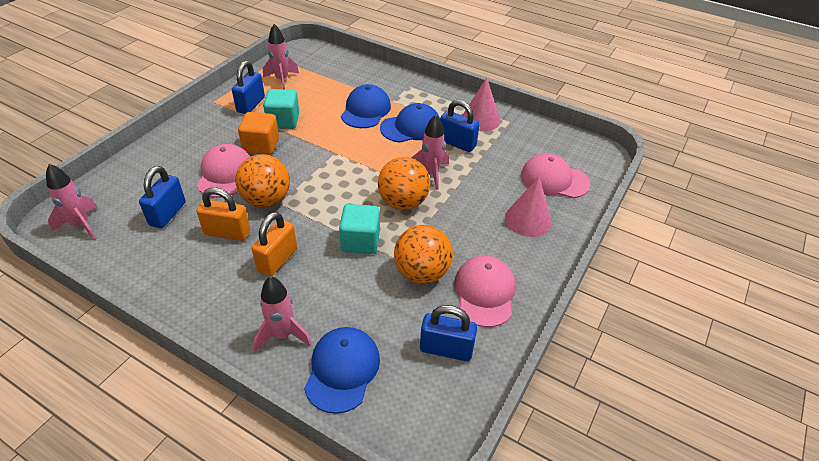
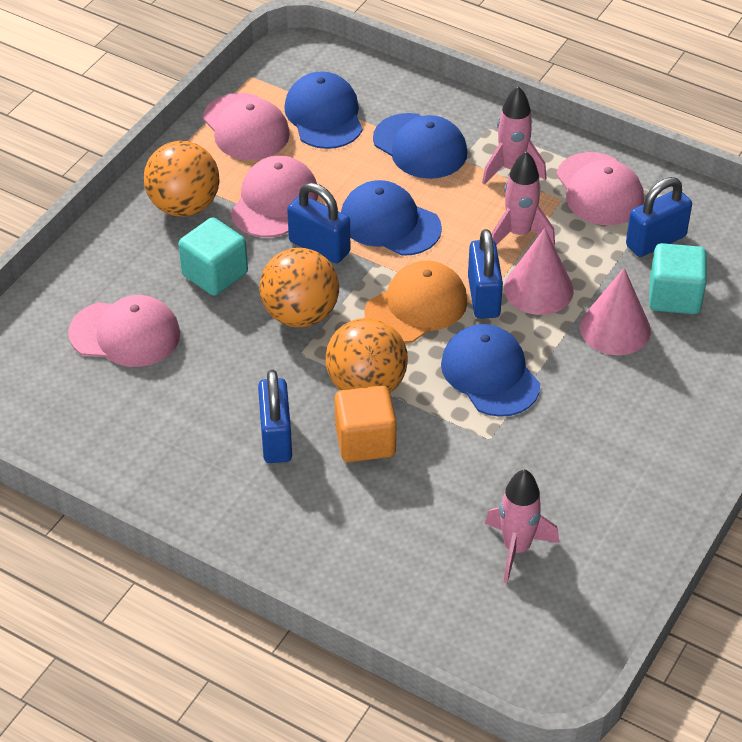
blue cap: 3 -> 4
orange cap: 0 -> 1
orange padlock: 2 -> 0
pink cap: 3 -> 4
pink rocket: 4 -> 3

